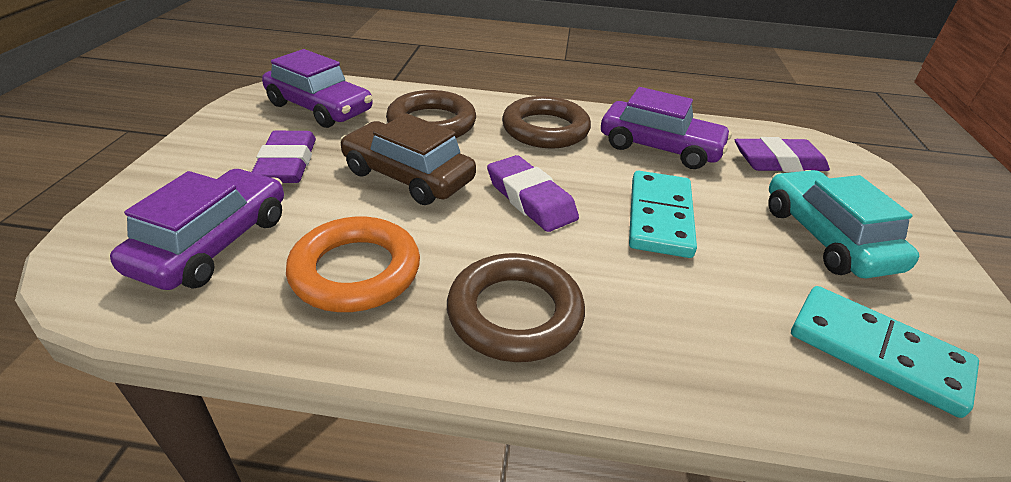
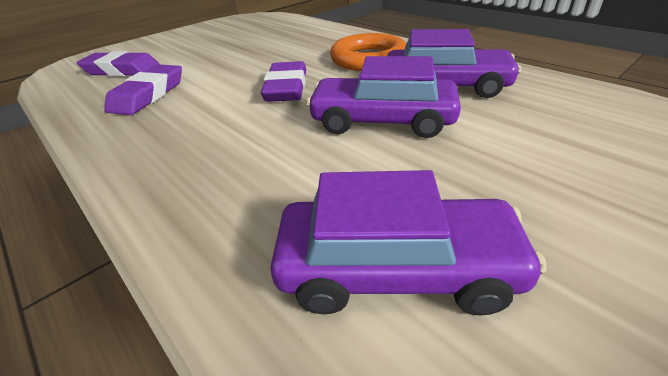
brown car: 1 -> 0
brown ring: 3 -> 0
turquoise car: 1 -> 0
turquoise domino: 2 -> 0

